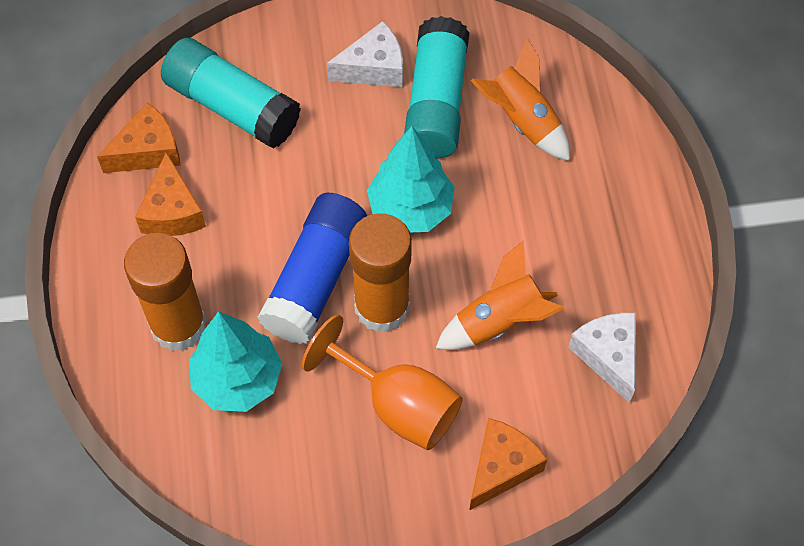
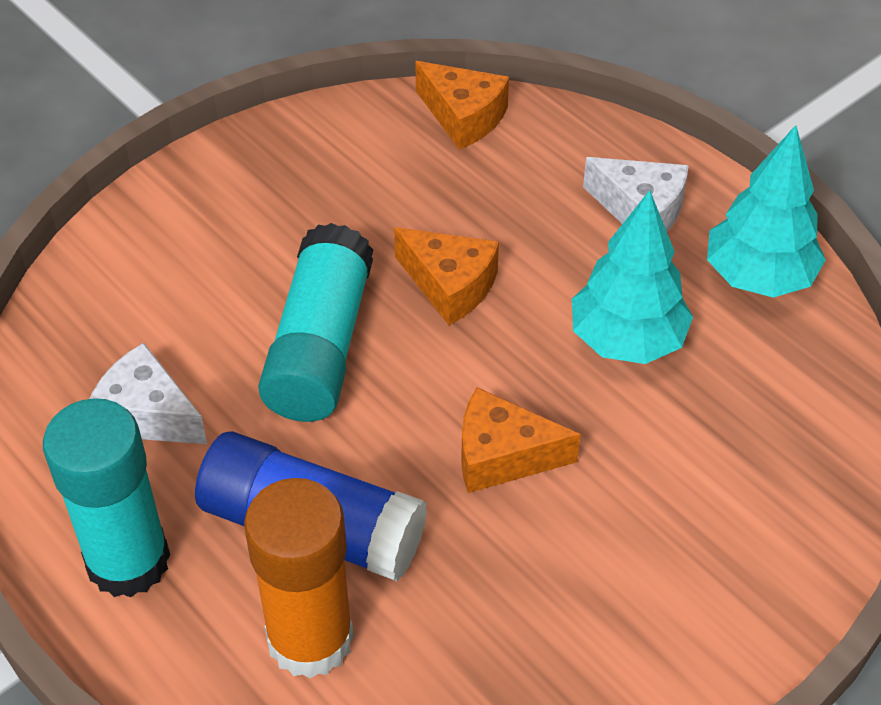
orange glue stick: 2 -> 1
orange goblet: 1 -> 0
orange rocket: 2 -> 0

